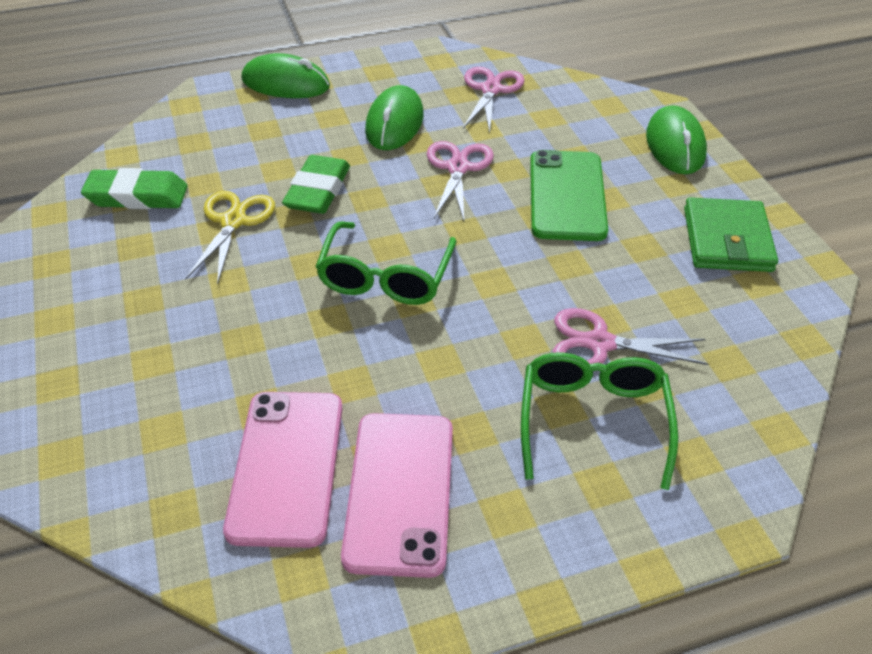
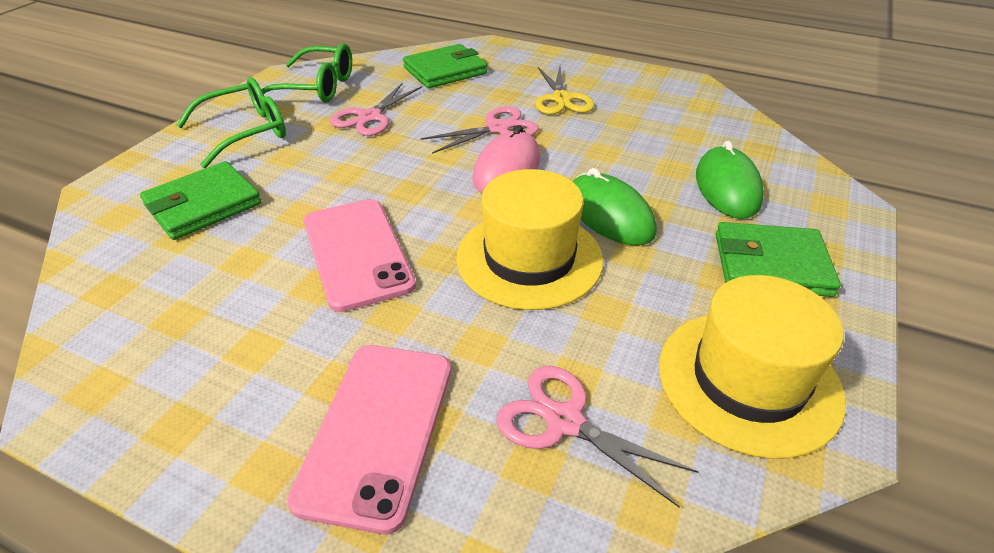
green eraser: 2 -> 0
green mouse: 3 -> 2
green phone: 1 -> 0
green wallet: 1 -> 3
pink mouse: 0 -> 1
yellow hat: 0 -> 2

